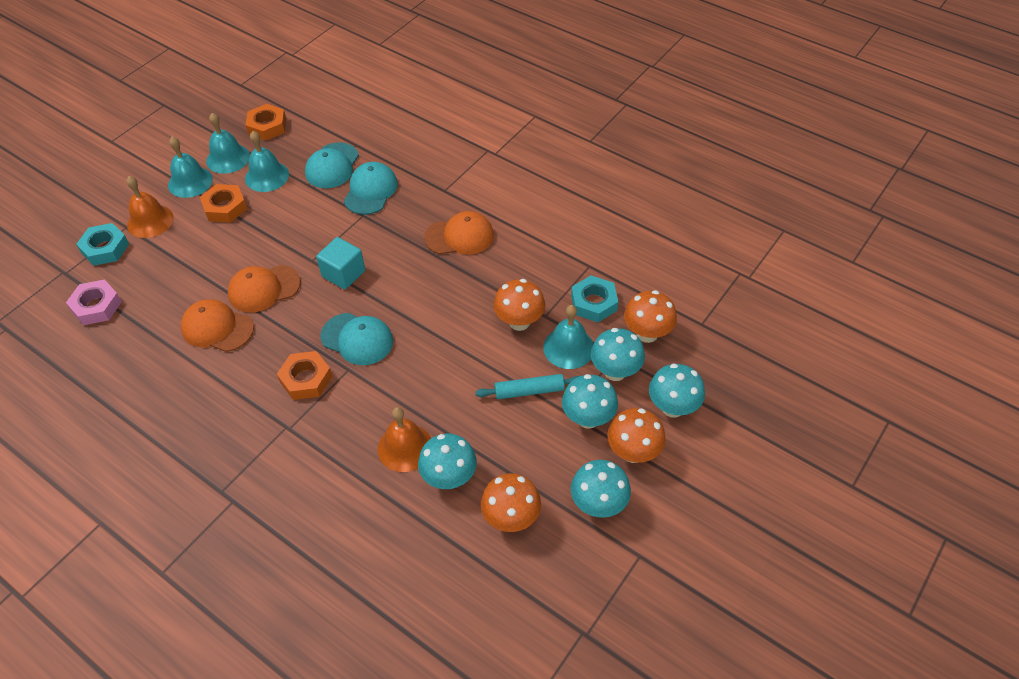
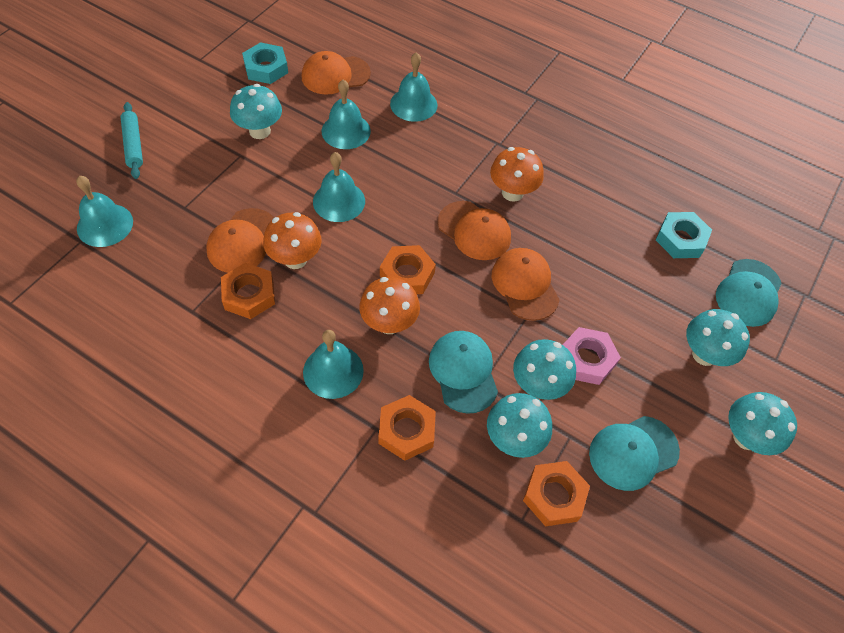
orange bell: 2 -> 0
orange cap: 3 -> 4
orange mushroom: 4 -> 3
orange nut: 3 -> 4
turquoise bell: 4 -> 5
turquoise cube: 1 -> 0

